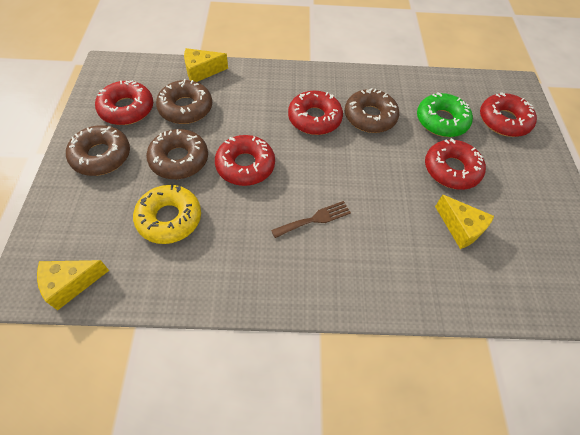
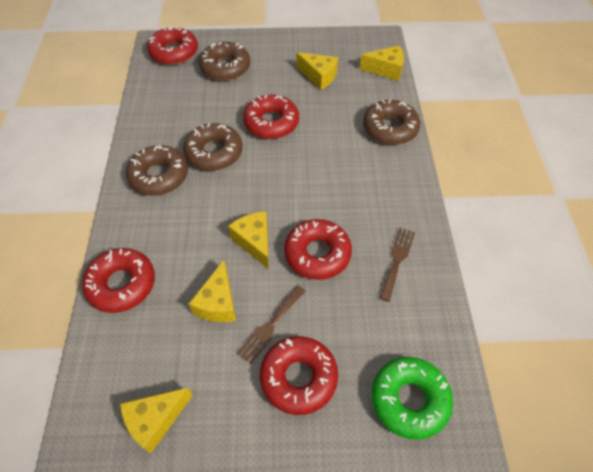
brown fork: 1 -> 2
yellow cheese: 3 -> 5
yellow donut: 1 -> 0

